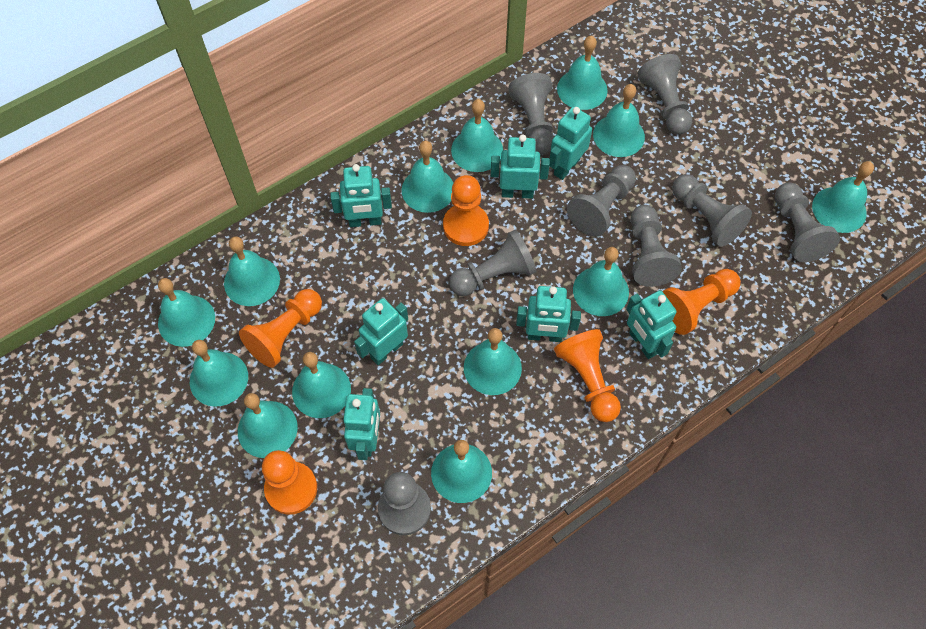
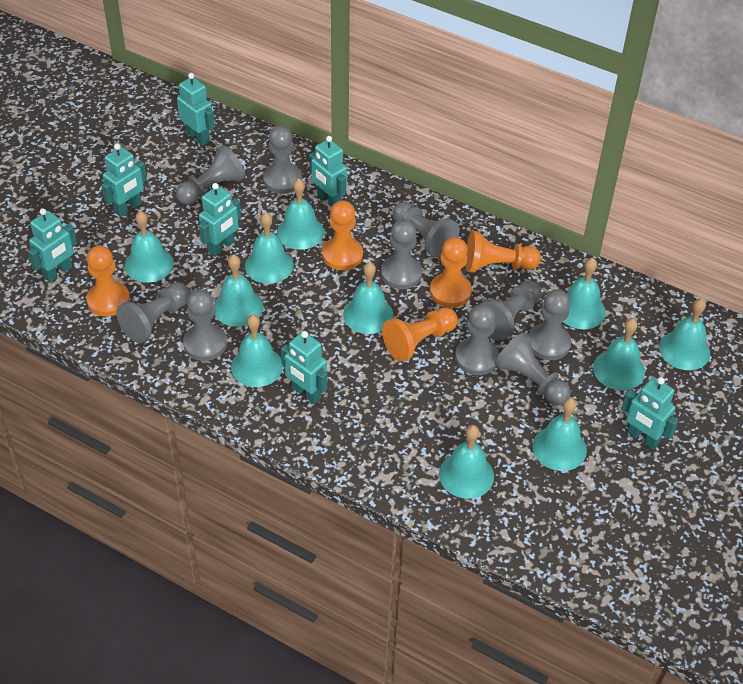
grey pawn: 8 -> 10
turquoise bell: 13 -> 11

